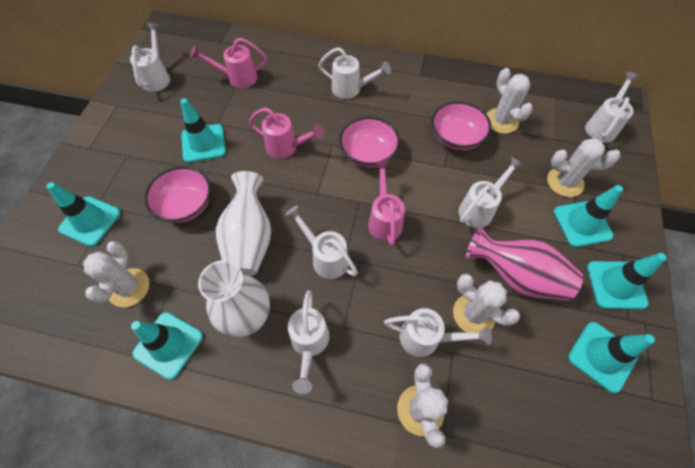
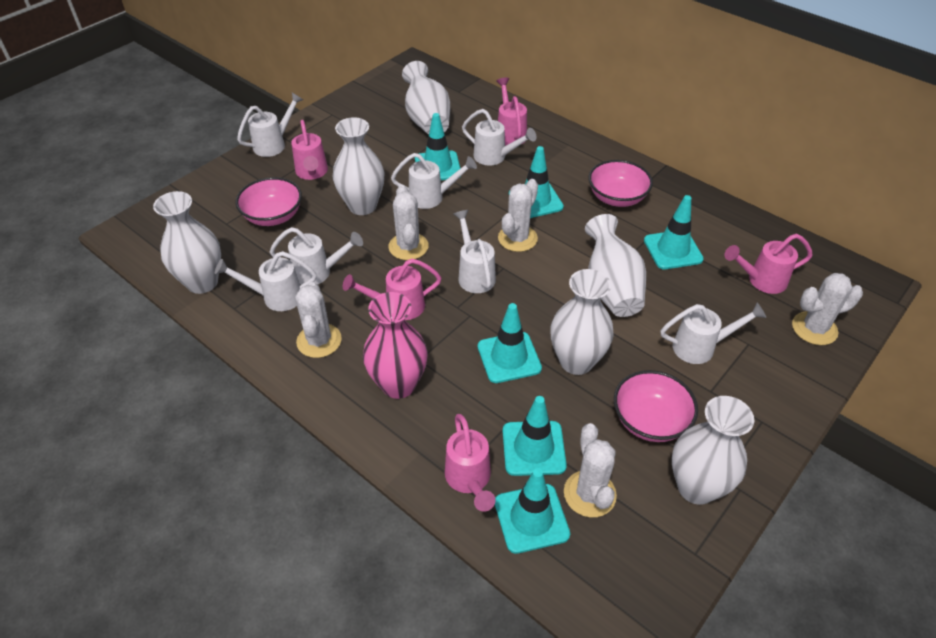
pink watering can: 3 -> 5
white vase: 2 -> 6

